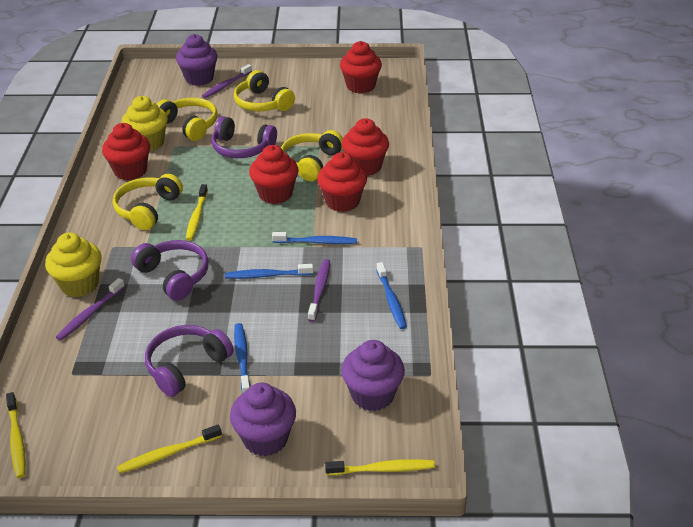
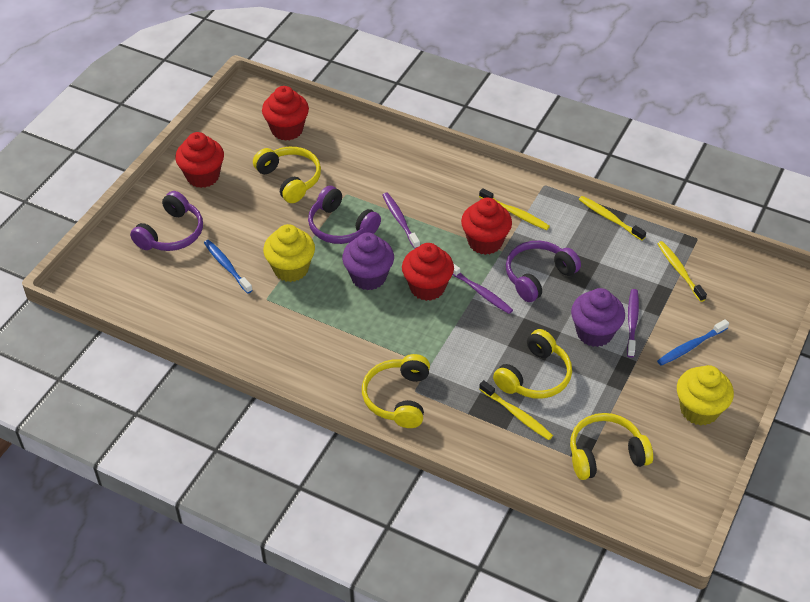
blue toothbrush: 4 -> 2
purple cupcake: 3 -> 2
red cupcake: 5 -> 4

